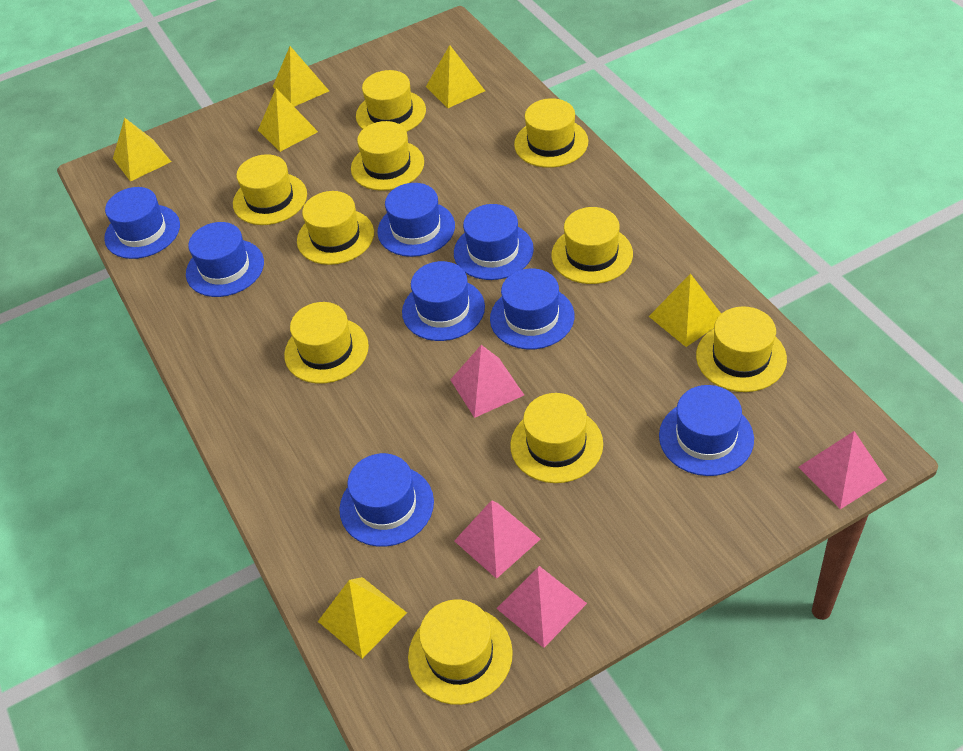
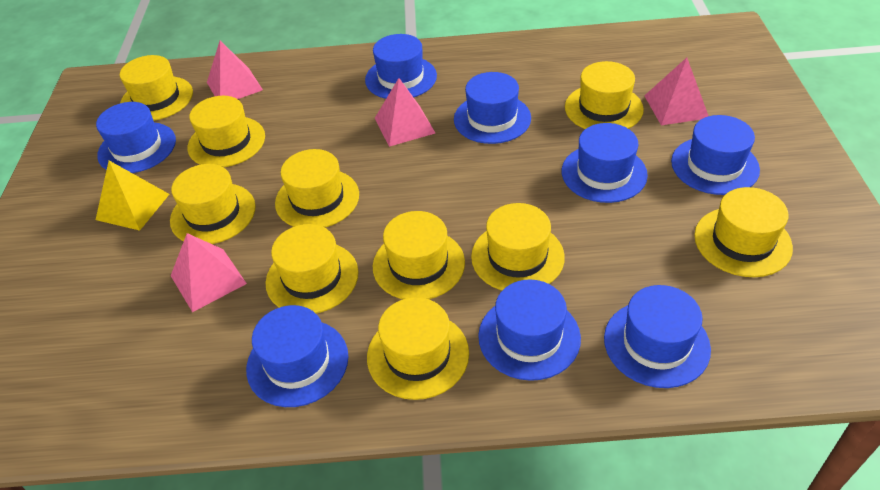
yellow pyramid: 6 -> 1

